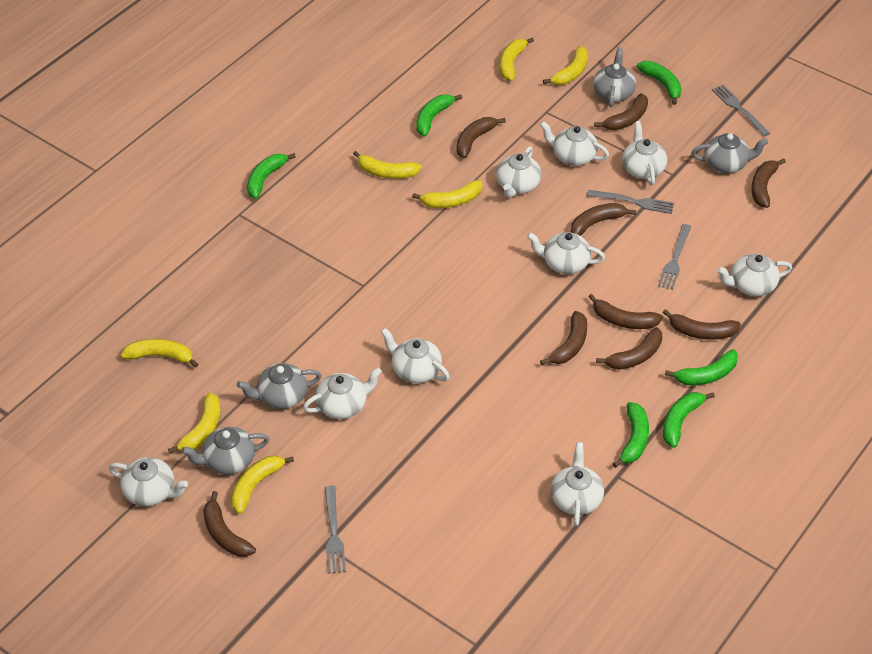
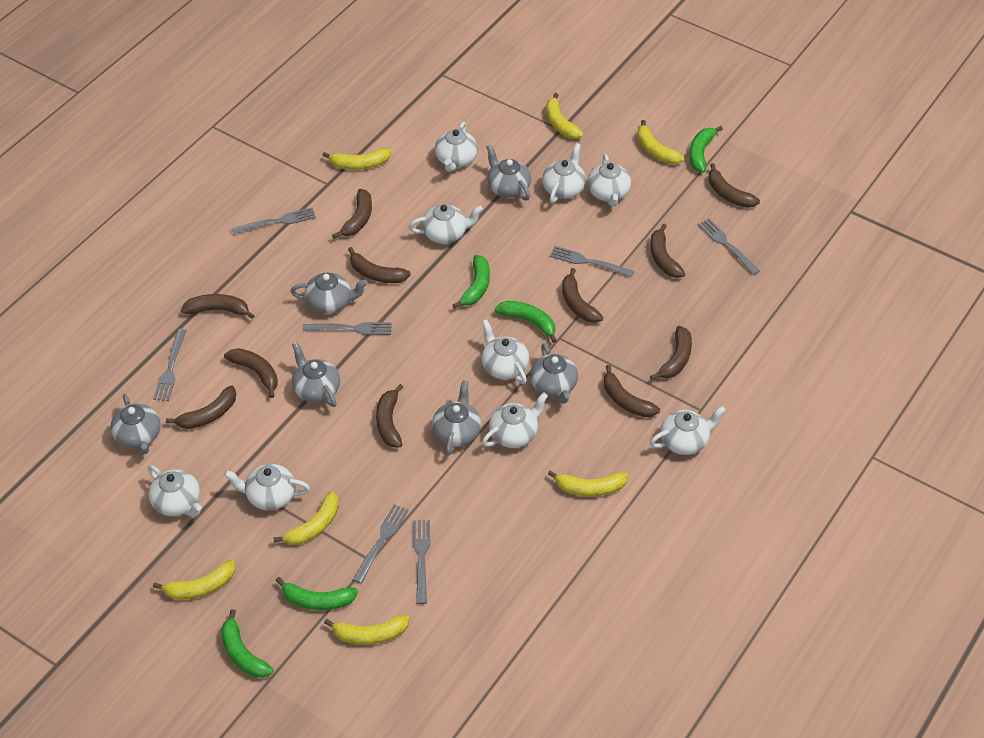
brown banana: 9 -> 11
green banana: 6 -> 5
grey fork: 4 -> 7
grey teapot: 4 -> 6

